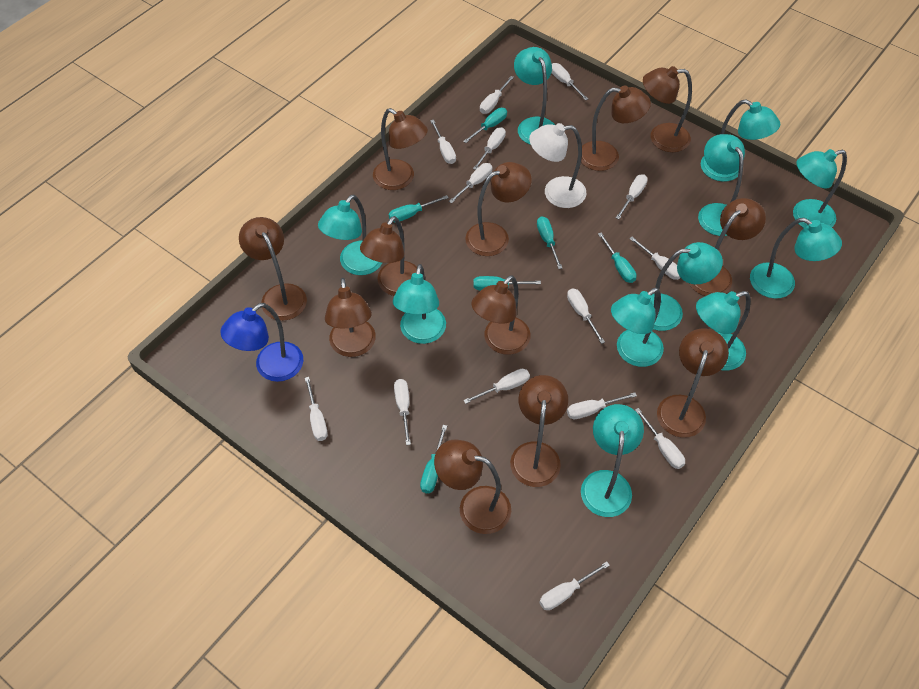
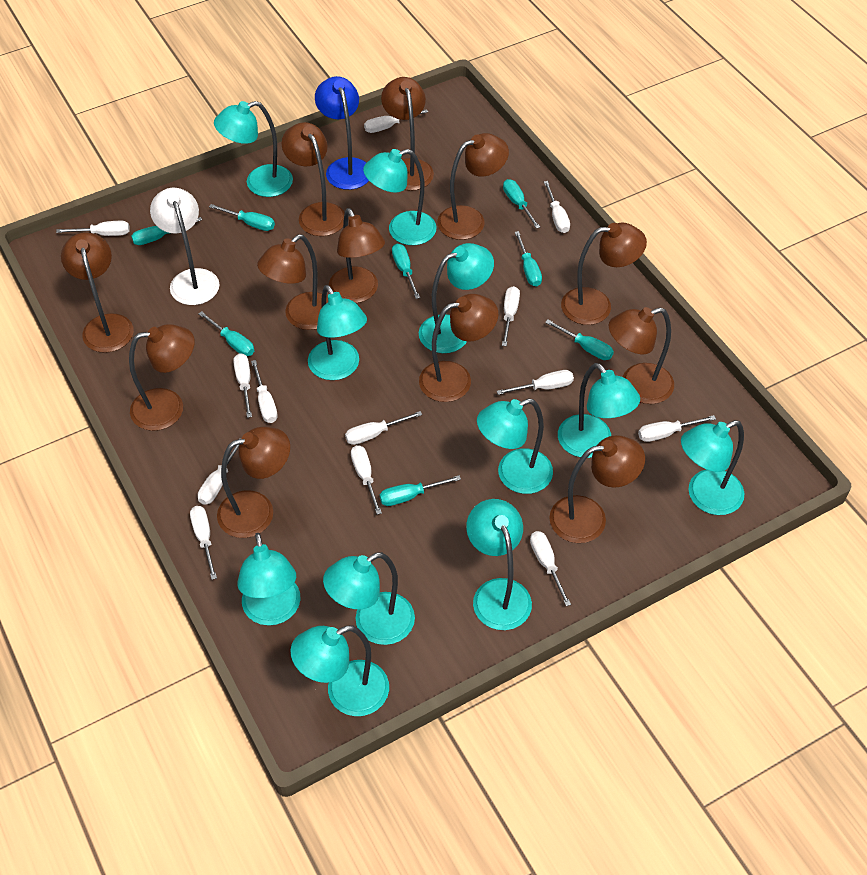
turquoise screwdriver: 6 -> 8
white screwdriver: 14 -> 13

